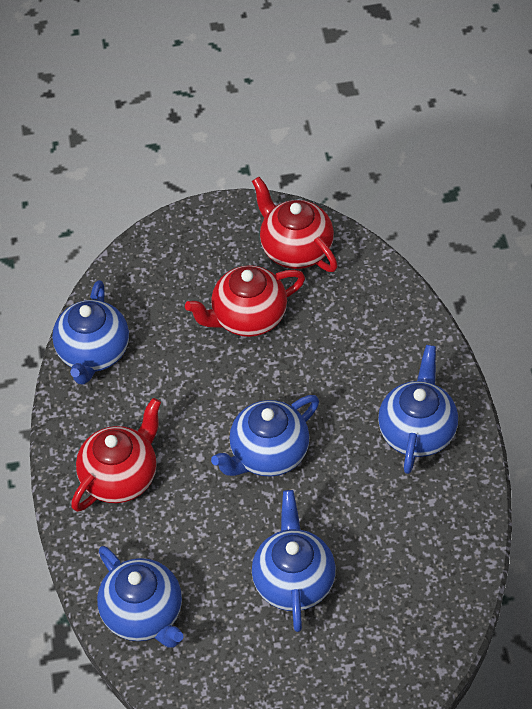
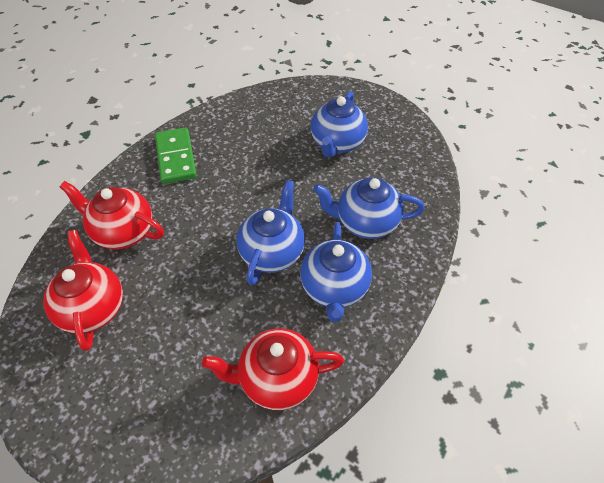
blue teapot: 5 -> 4
green domino: 0 -> 1

